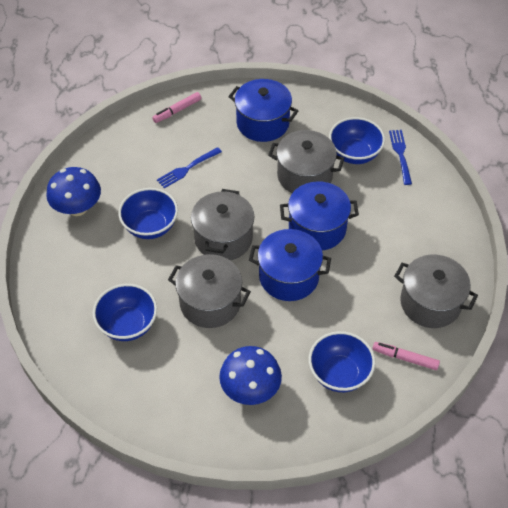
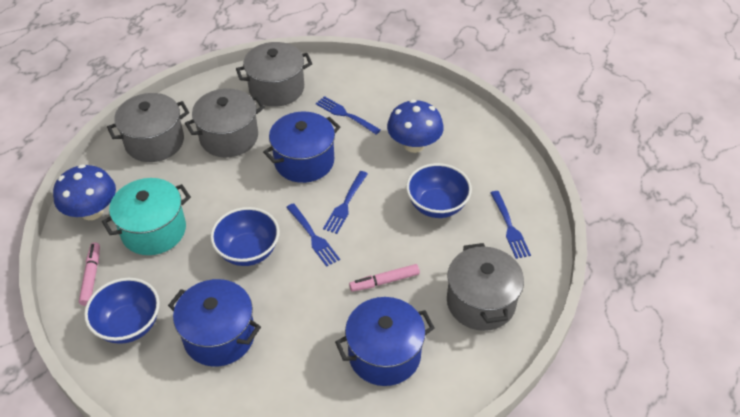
blue bowl: 4 -> 3
blue fork: 2 -> 4
turquoise pot: 0 -> 1

